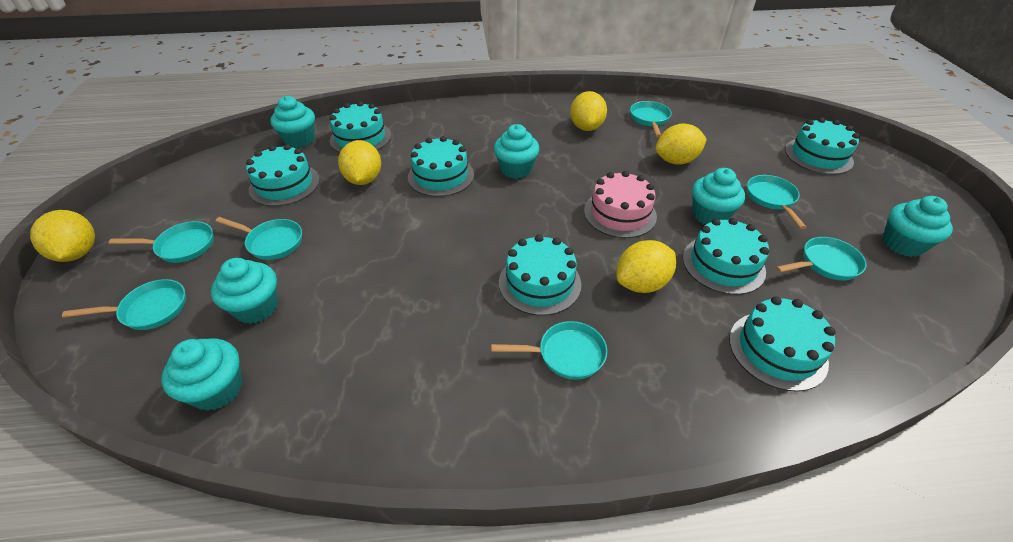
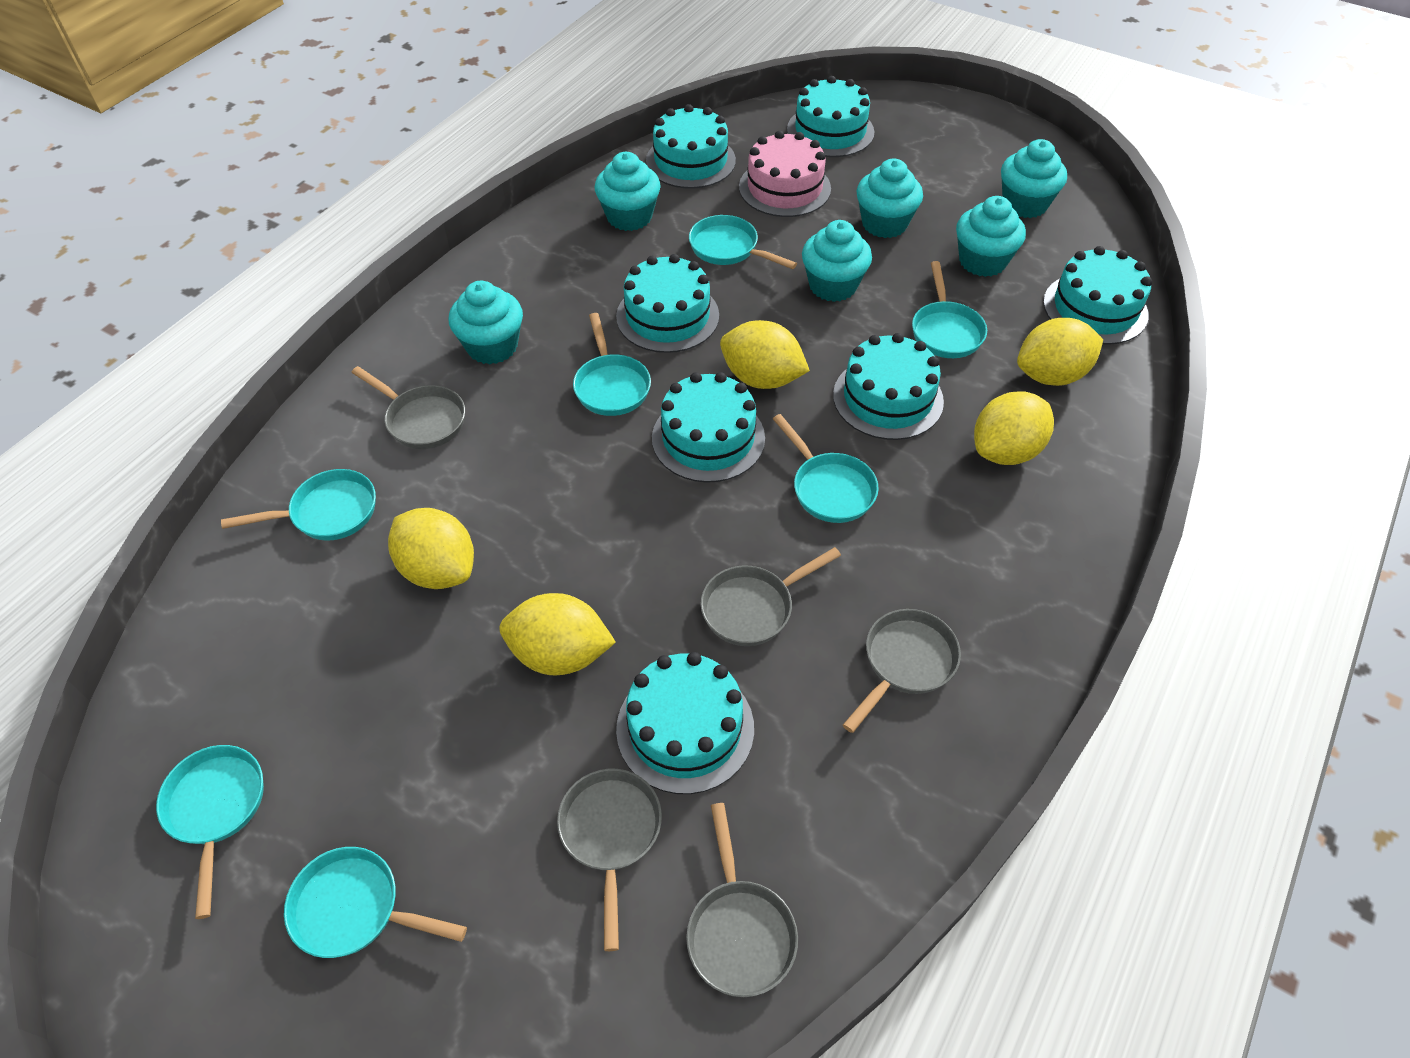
grey pan: 0 -> 5

